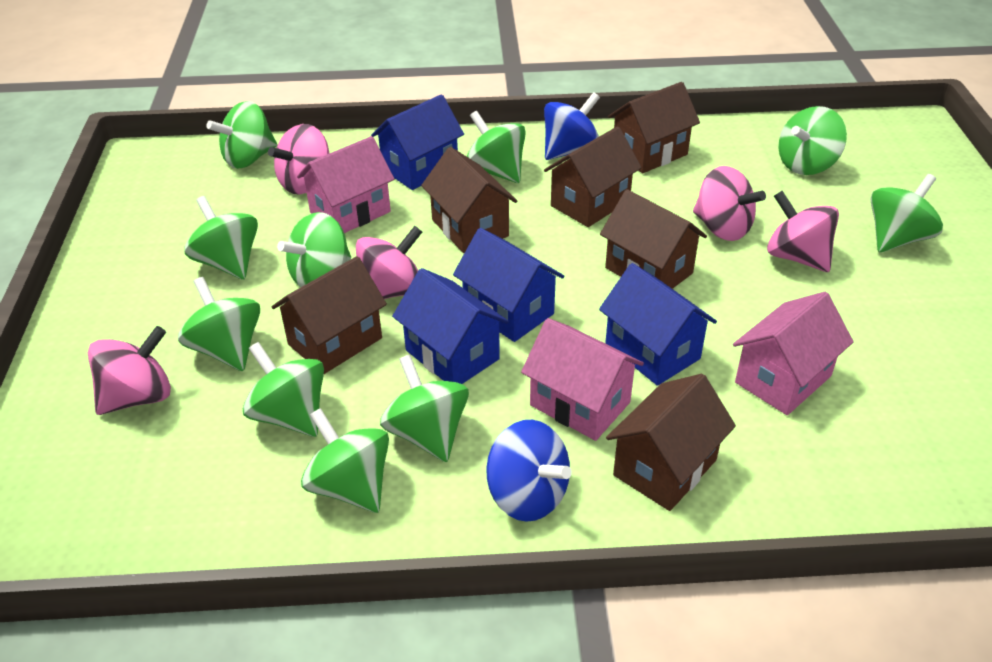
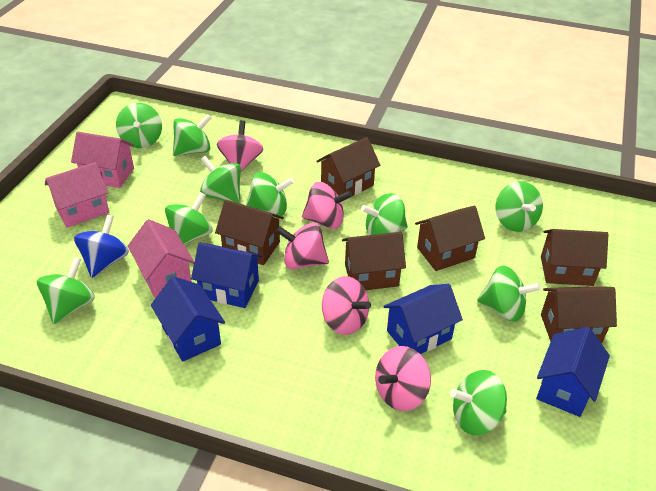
blue spinning top: 2 -> 1

